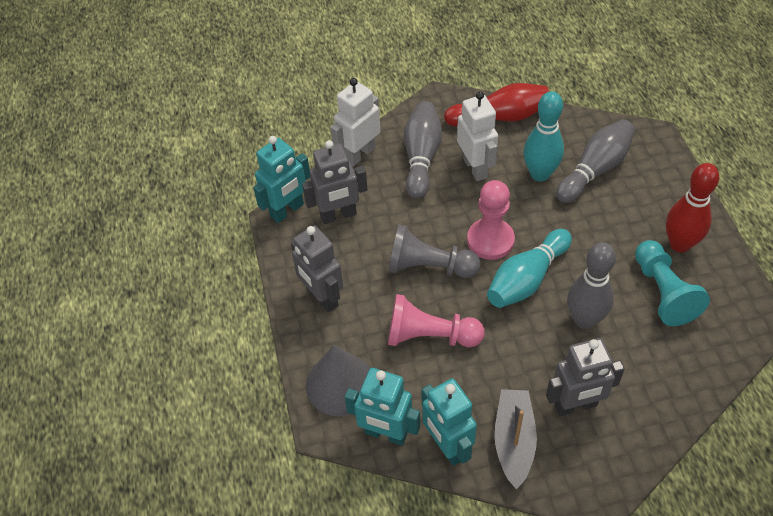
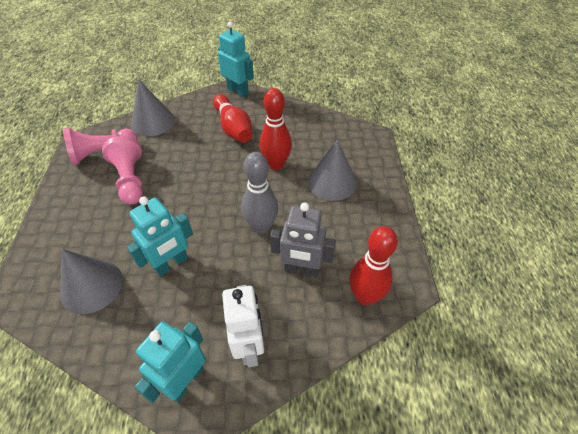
grey boat: 1 -> 0
grey bowling pin: 3 -> 1
grey cone: 1 -> 3
grey pawn: 1 -> 0
grey robot: 3 -> 1
red bowling pin: 2 -> 3
turquoise bowling pin: 2 -> 0
turquoise pawn: 1 -> 0
white robot: 2 -> 1

